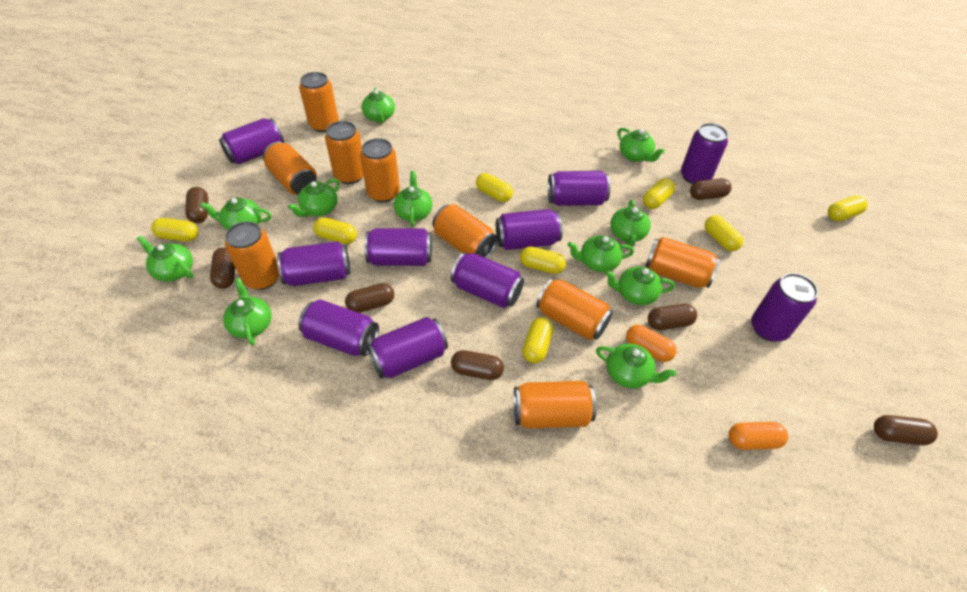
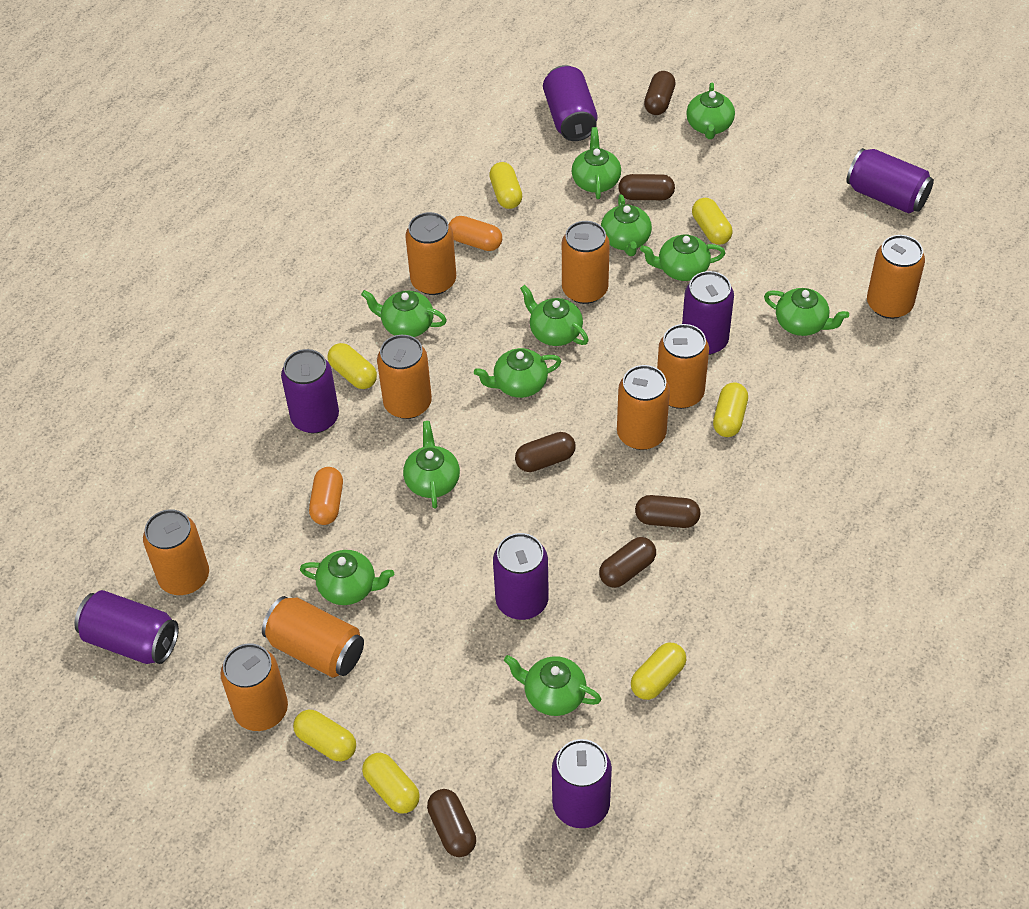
brown capsule: 7 -> 6
purple can: 10 -> 7
yellow capsule: 8 -> 7

